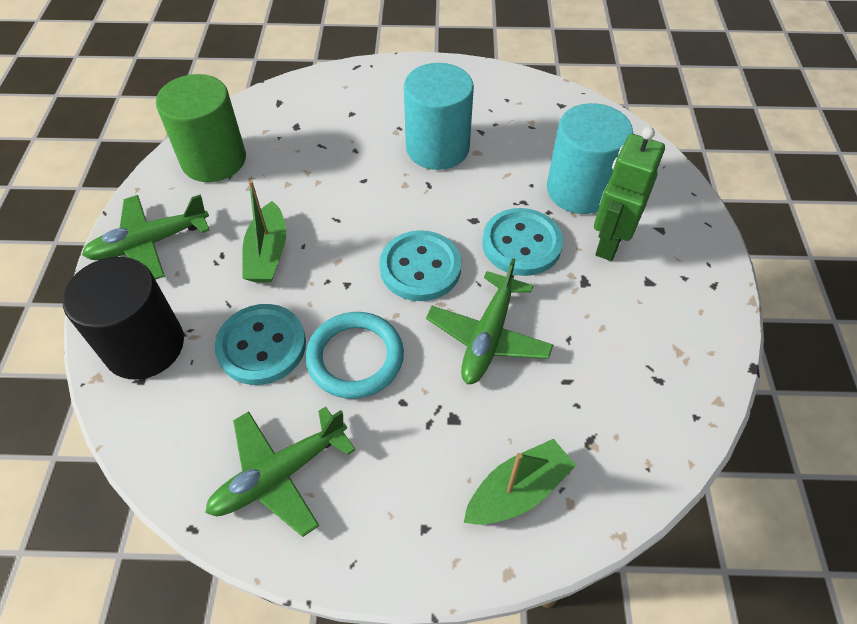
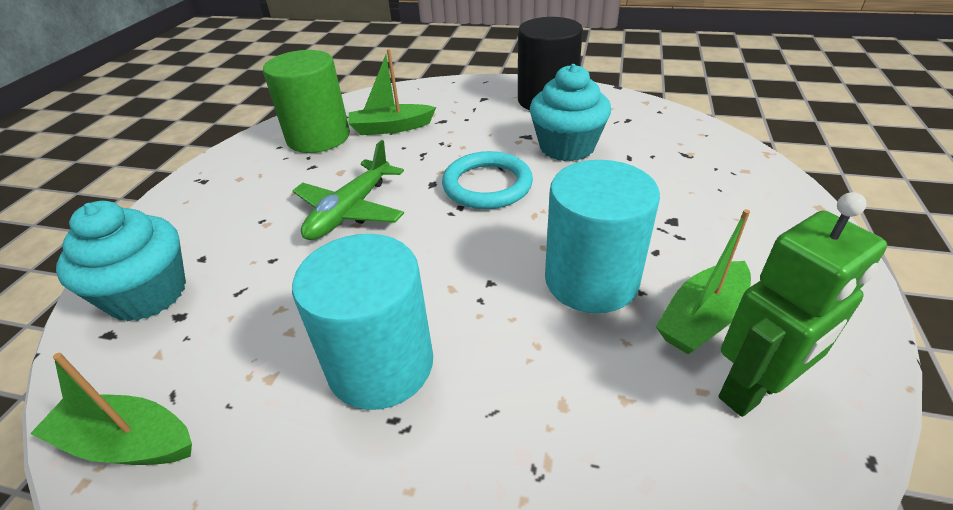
green boat: 2 -> 3
green plane: 3 -> 1
turquoise button: 3 -> 0
turquoise cupcake: 0 -> 2

